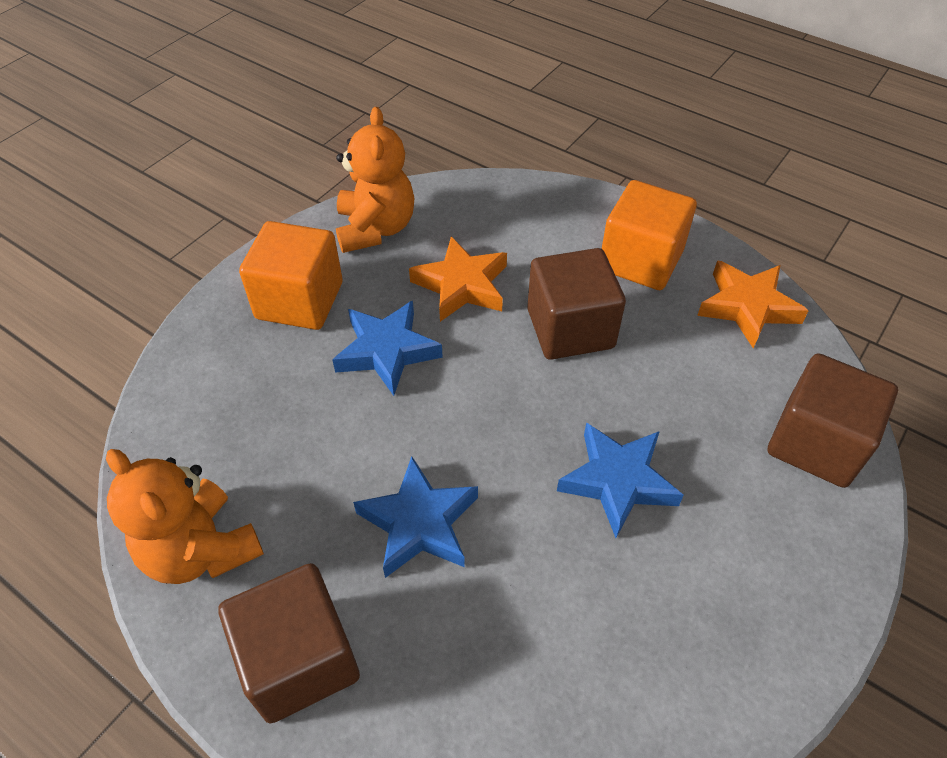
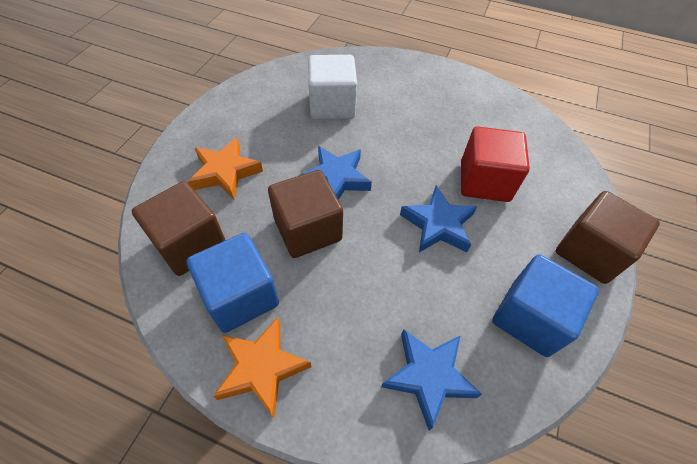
blue cube: 0 -> 2
orange cube: 2 -> 0
orange teddy bear: 2 -> 0
red cube: 0 -> 1
white cube: 0 -> 1

